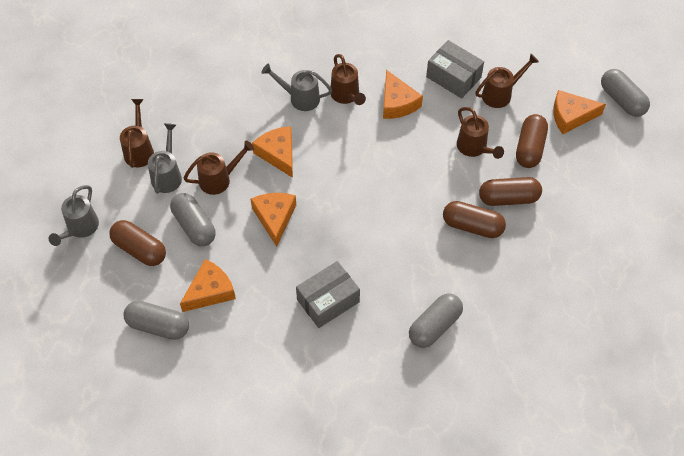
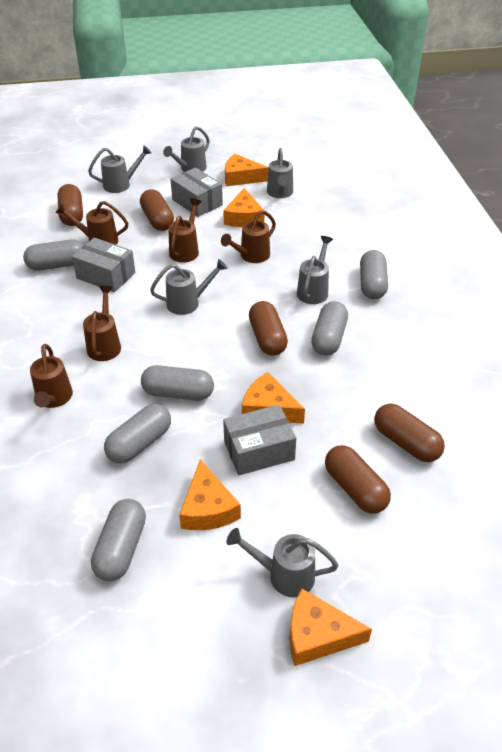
brown capsule: 4 -> 5
grey box: 2 -> 3
grey capsule: 4 -> 6
grey watering can: 3 -> 6

